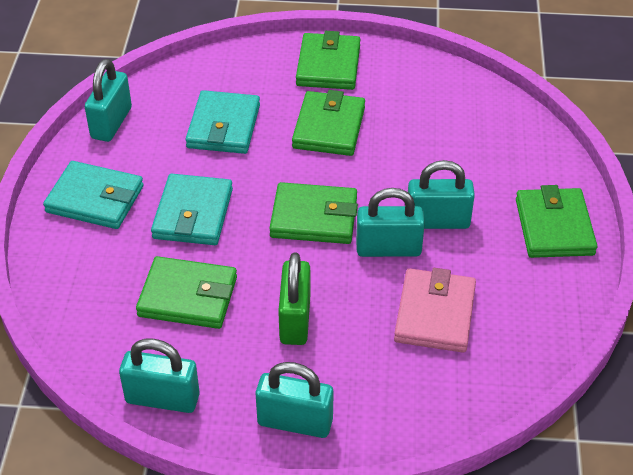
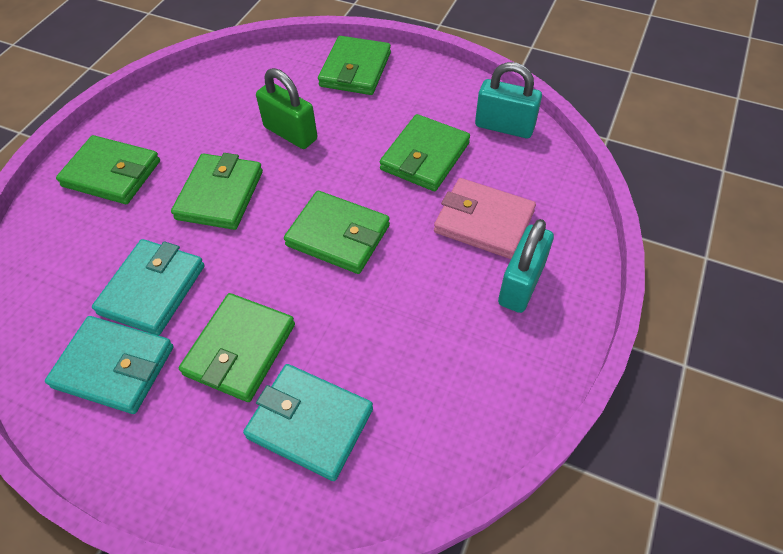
green wallet: 5 -> 6
turquoise padlock: 5 -> 2

